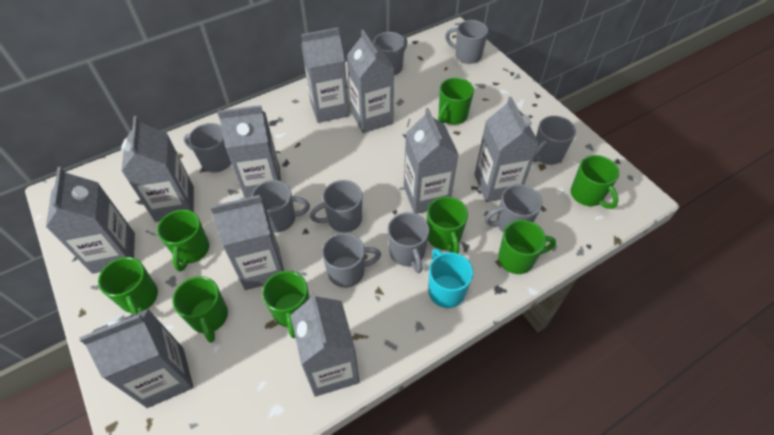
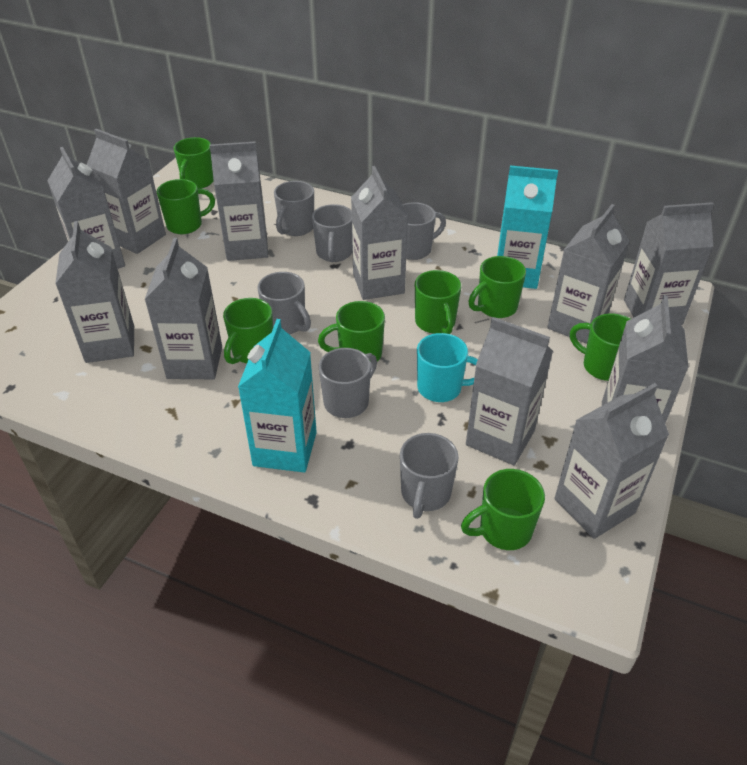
grey carton: 10 -> 11
grey mug: 9 -> 6
turquoise carton: 0 -> 2

